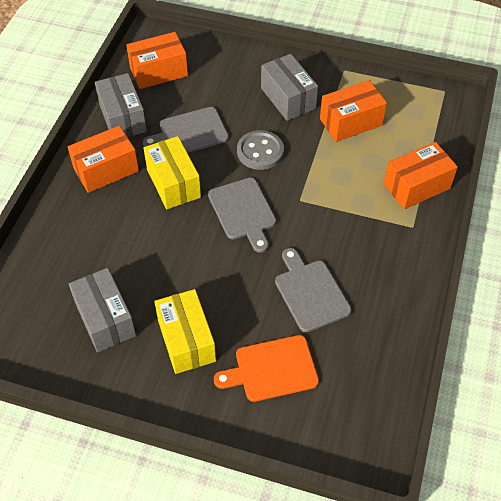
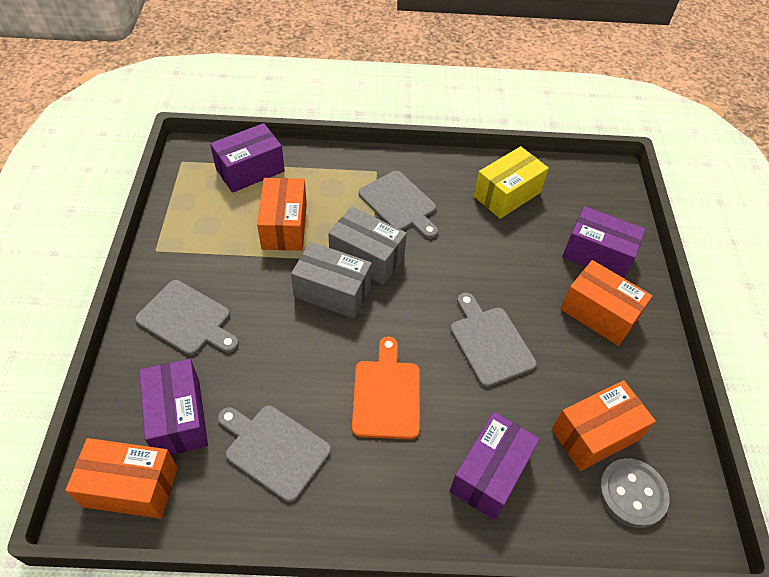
grey box: 3 -> 2
grey cutting board: 3 -> 4
purple box: 0 -> 4
yellow box: 2 -> 1

